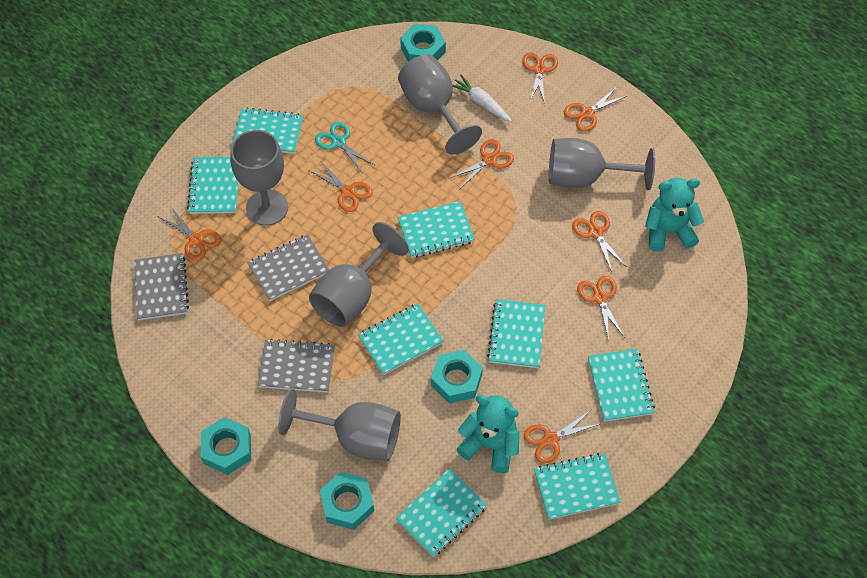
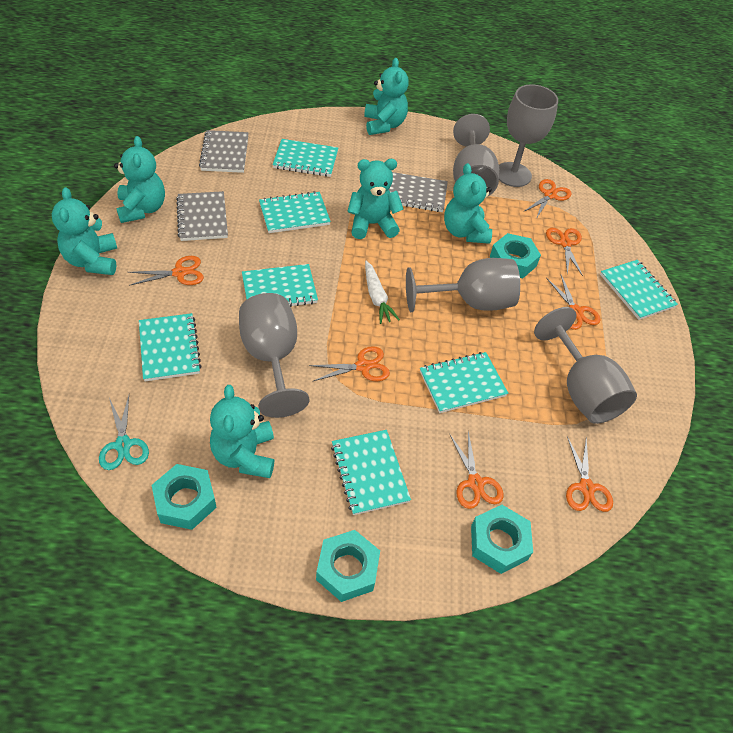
orange scissors: 8 -> 7
turquoise notebook: 8 -> 7
turquoise teddy bear: 2 -> 6

